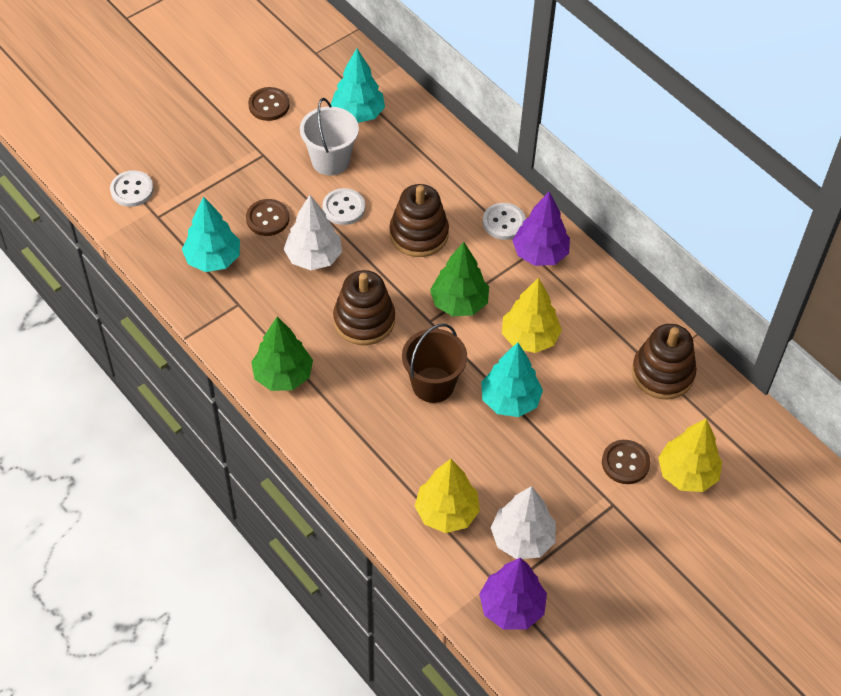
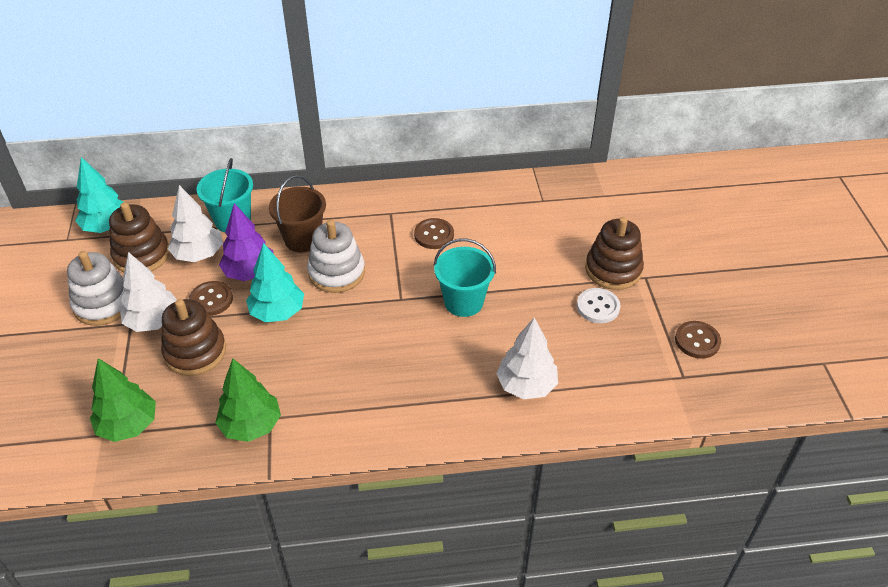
purple tree: 2 -> 1
turquoise bucket: 0 -> 2
turquoise tree: 3 -> 2
white bucket: 1 -> 0
white button: 3 -> 1
white stacking toy: 0 -> 2
white tree: 2 -> 3
yellow tree: 3 -> 0

